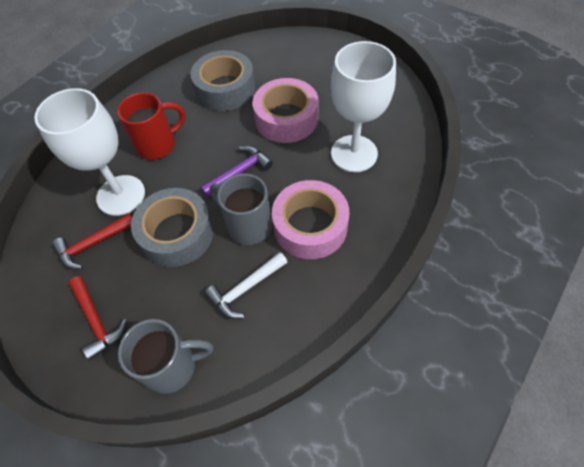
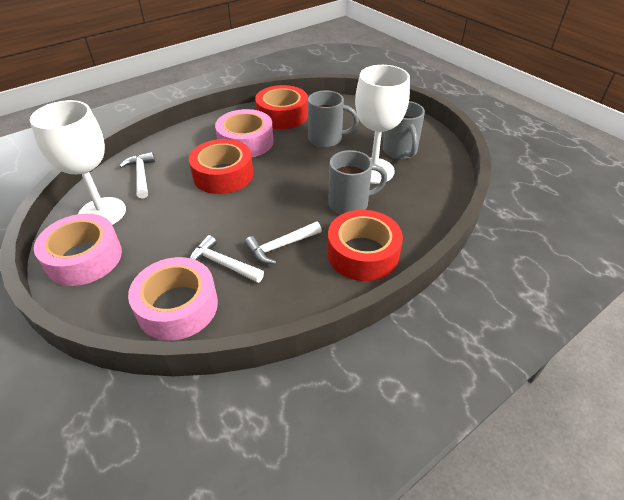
grey mug: 2 -> 3
grey tape: 2 -> 0
pink tape: 2 -> 3
purple hammer: 1 -> 0
red hammer: 2 -> 0
red mug: 1 -> 0
red tape: 0 -> 3
white hammer: 1 -> 3

